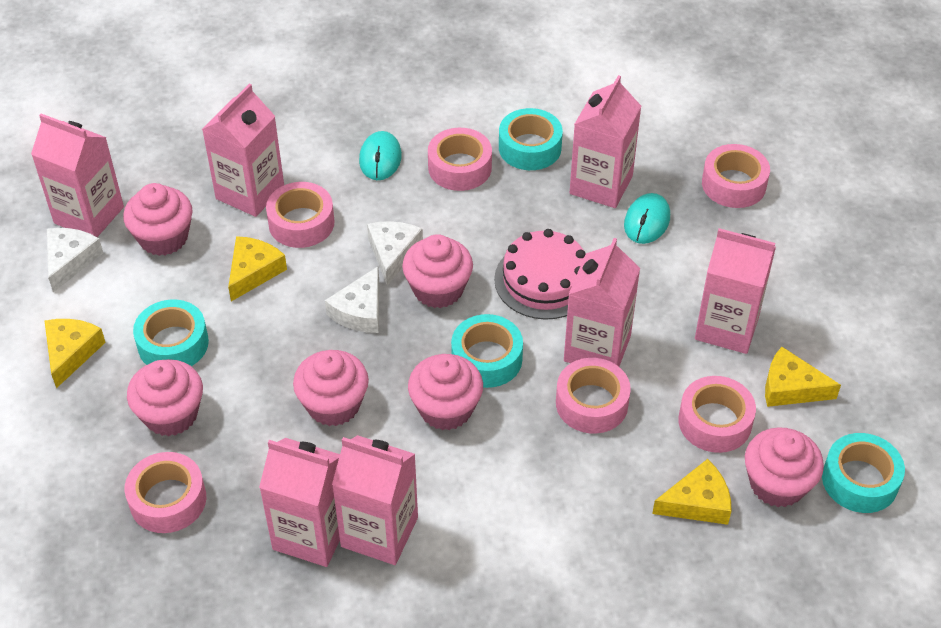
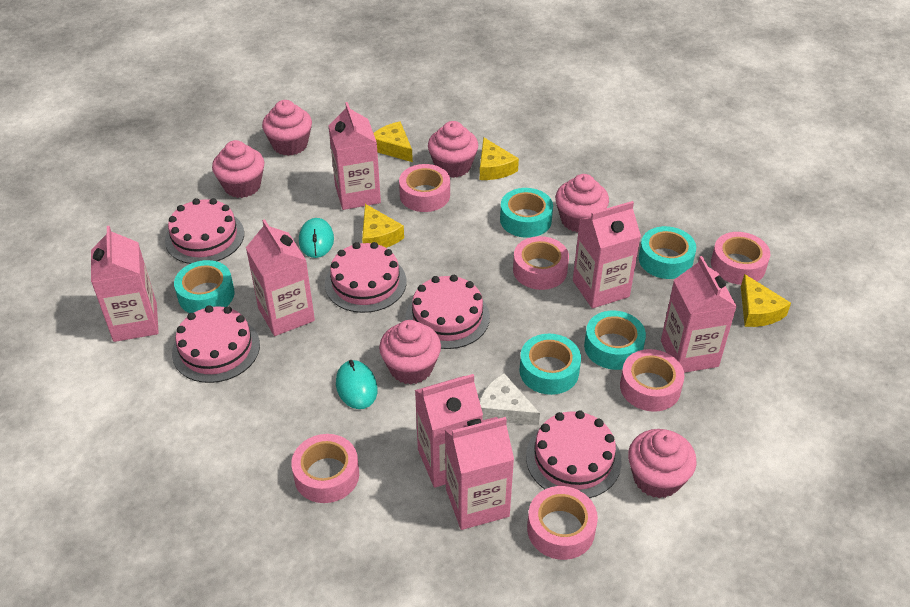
pink cake: 1 -> 5
turquoise tape: 4 -> 5
white cheese: 3 -> 1

